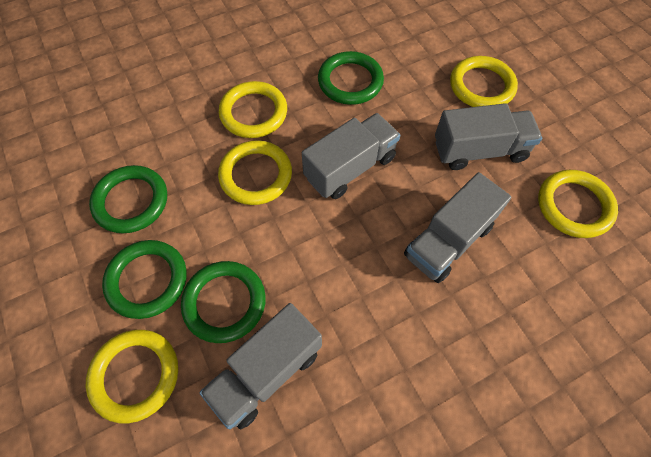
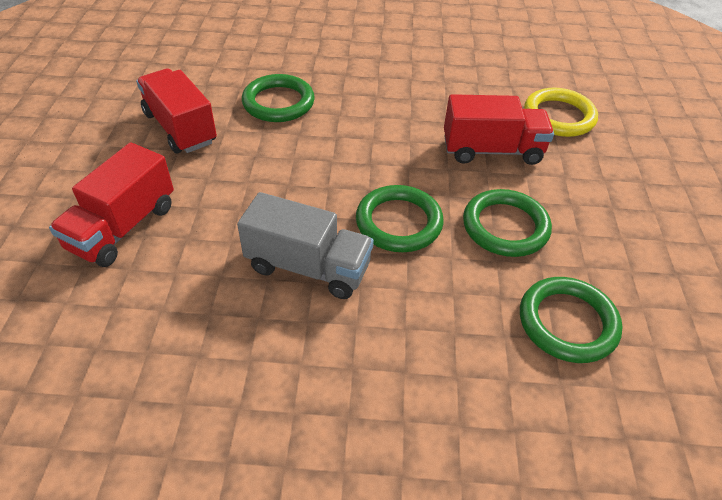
grey truck: 4 -> 1
red truck: 0 -> 3
yellow ring: 5 -> 1

